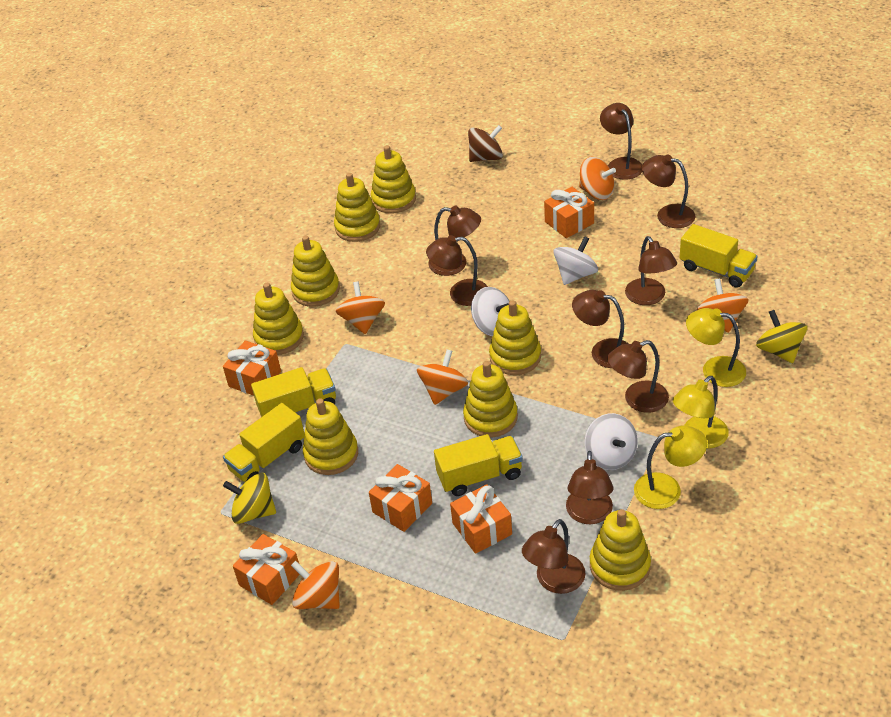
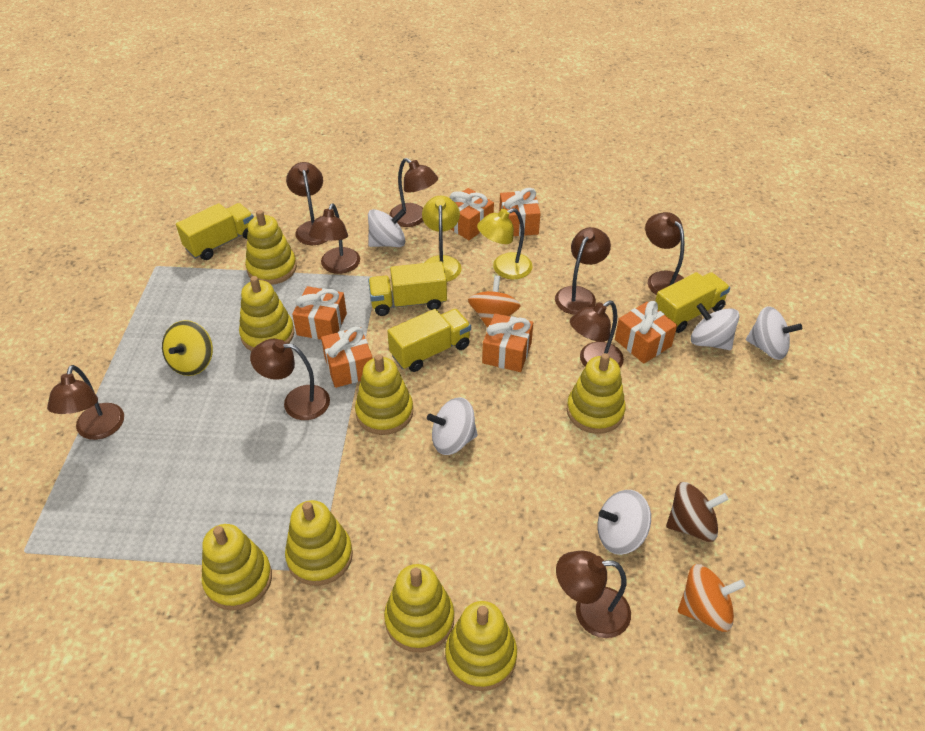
orange gift: 5 -> 6
orange spinning top: 5 -> 2
white spinning top: 3 -> 5
yellow lamp: 3 -> 2
yellow spinning top: 2 -> 1

